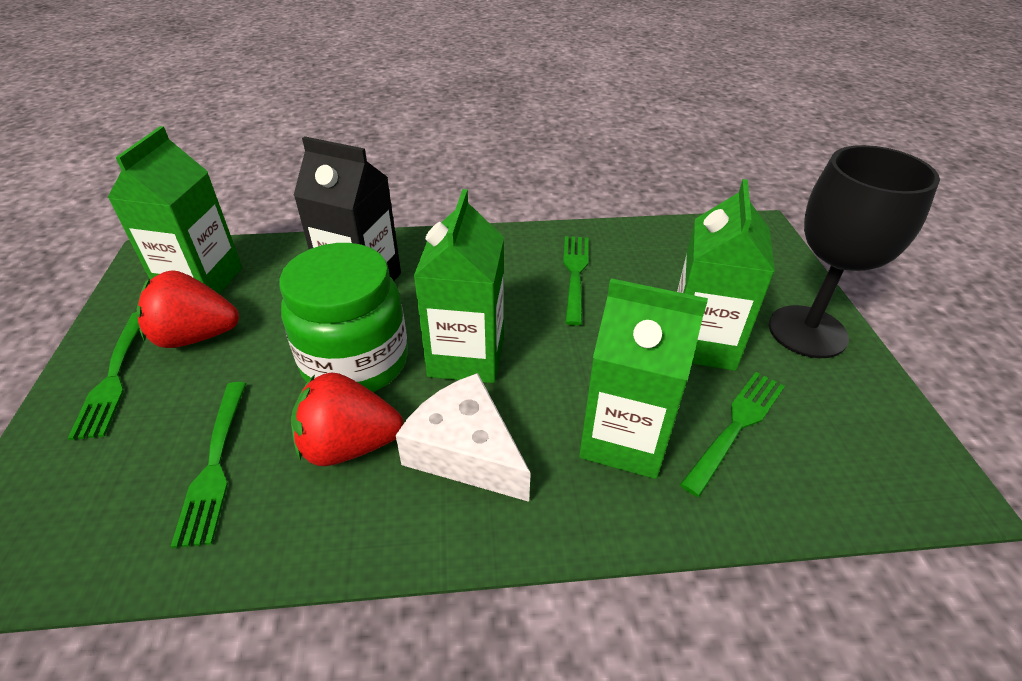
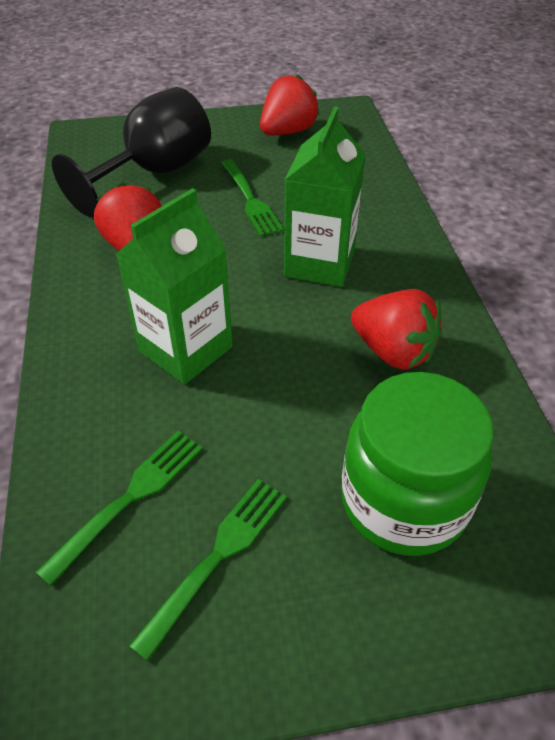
black carton: 1 -> 0
green carton: 4 -> 2
green fork: 4 -> 3
red strawberry: 2 -> 3
white cheese: 1 -> 0

